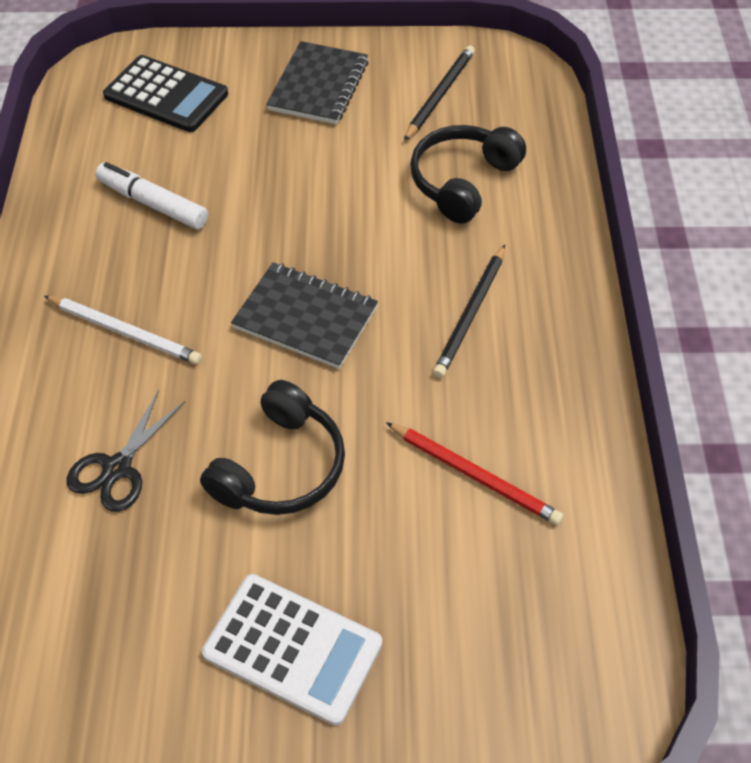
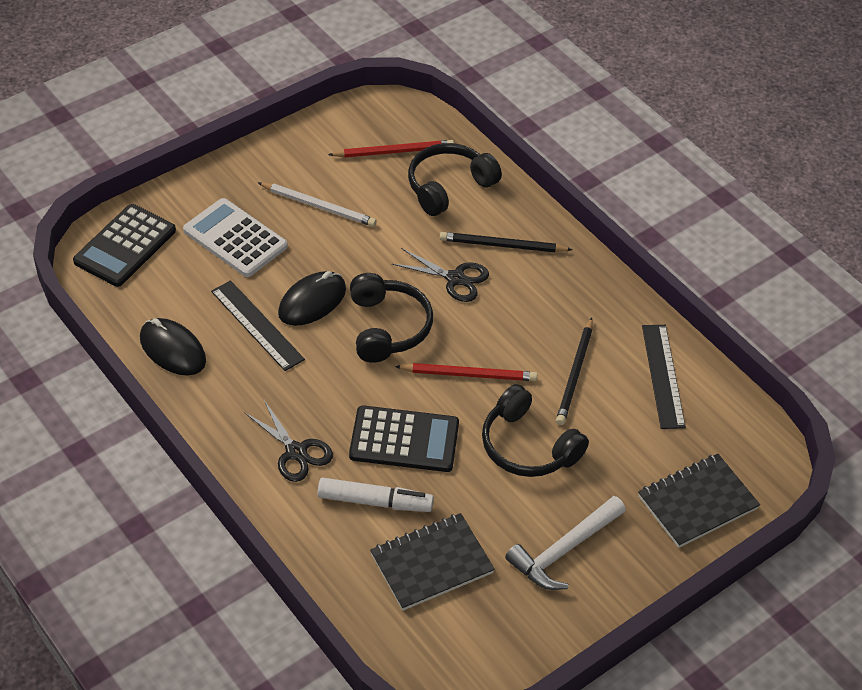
black calculator: 1 -> 2
black headphones: 2 -> 3
black mouse: 0 -> 2
black ruler: 0 -> 2
black scissors: 1 -> 2
red pencil: 1 -> 2
white hammer: 0 -> 1

